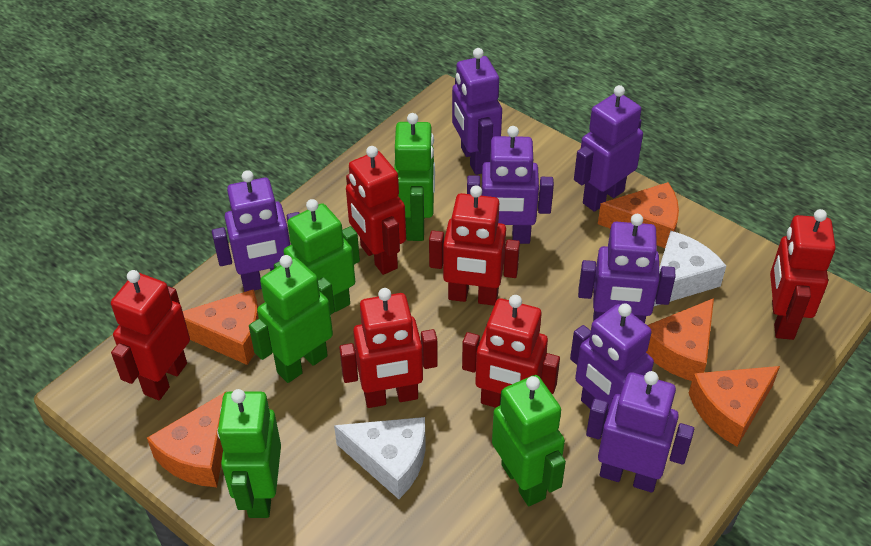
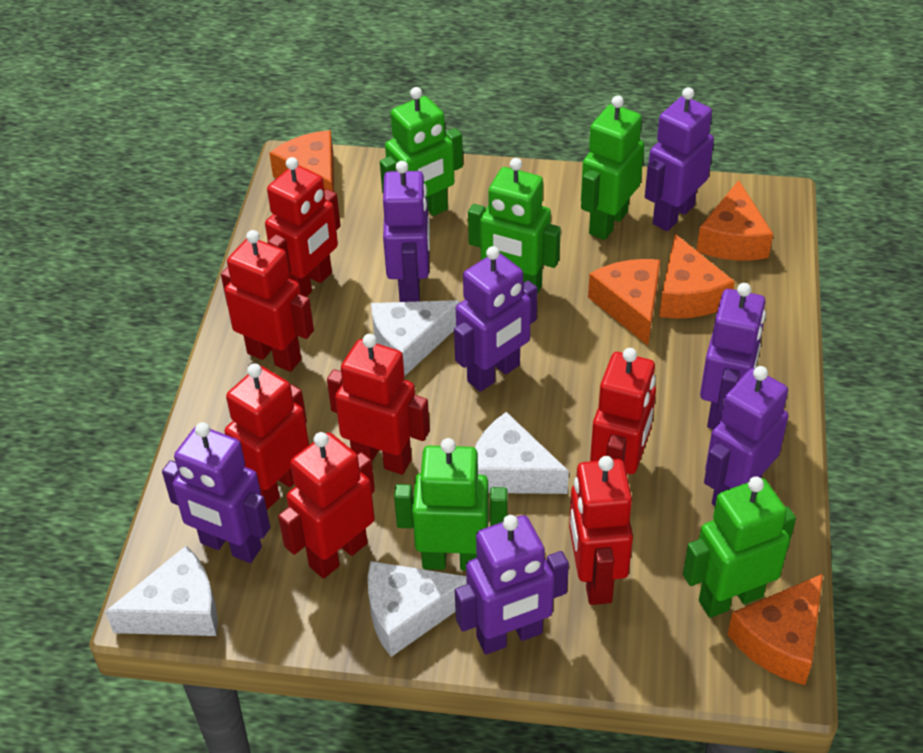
red robot: 6 -> 7
white cheese: 2 -> 4

